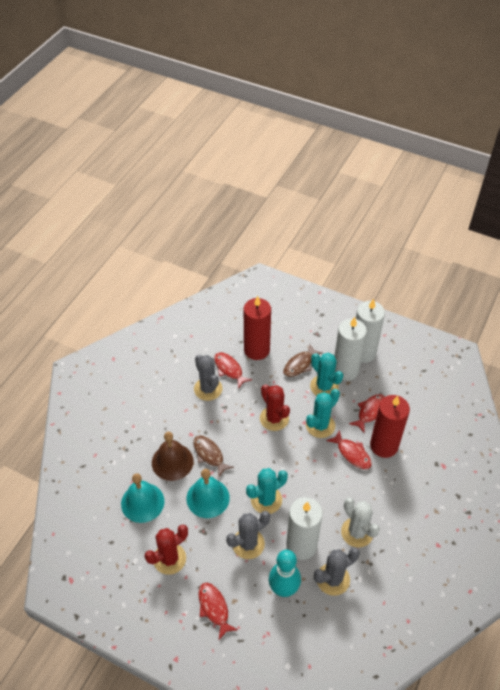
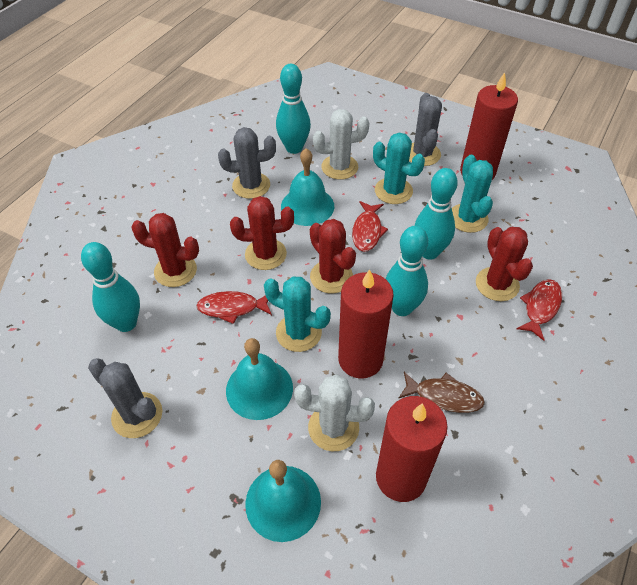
brown bell: 1 -> 0
brown fish: 2 -> 1
red cactus: 2 -> 4
red candle: 2 -> 3
red fish: 4 -> 3
turquoise bell: 2 -> 3
turquoise bowling pin: 1 -> 4
white cactus: 1 -> 2
white candle: 3 -> 0

